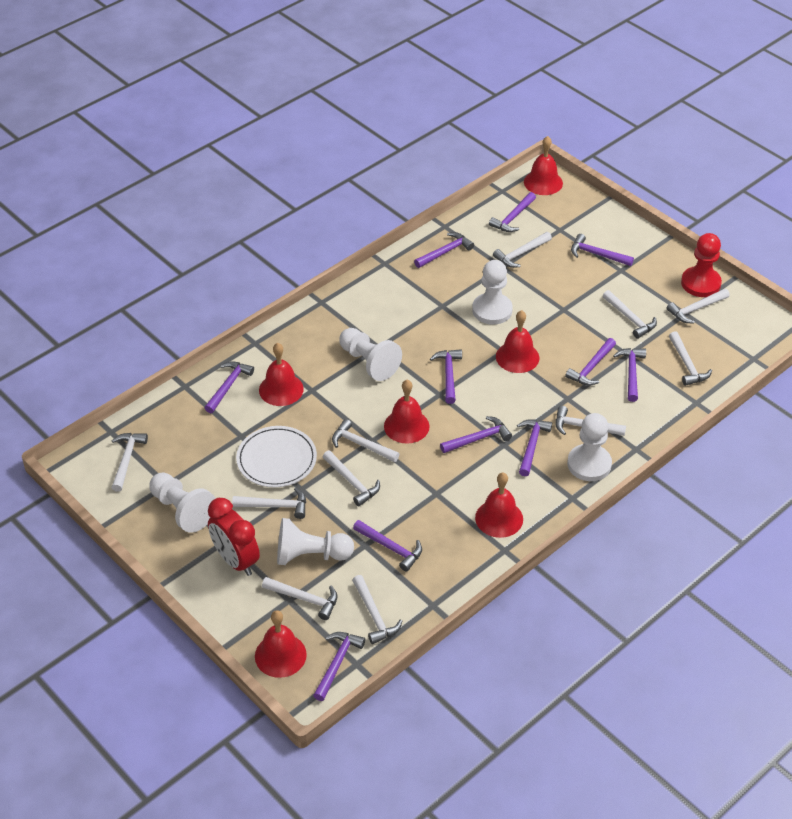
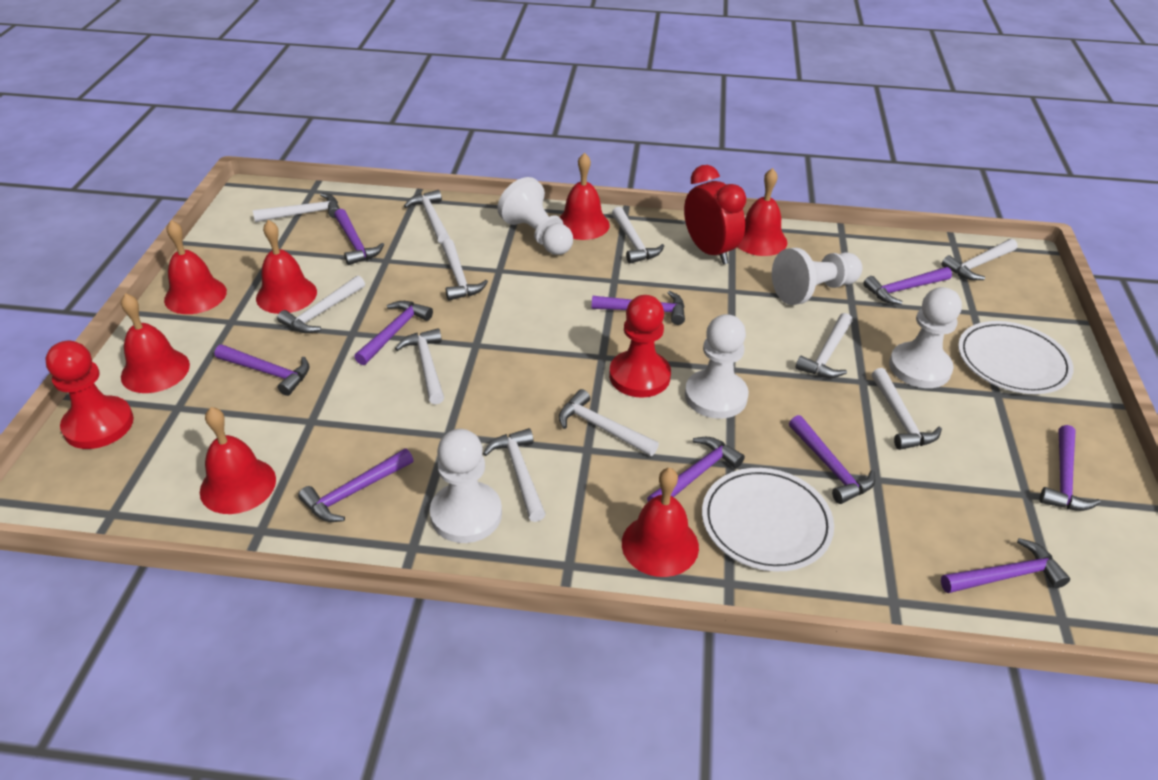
purple hammer: 11 -> 10
red bell: 6 -> 7
red pawn: 1 -> 2
white plate: 1 -> 2

